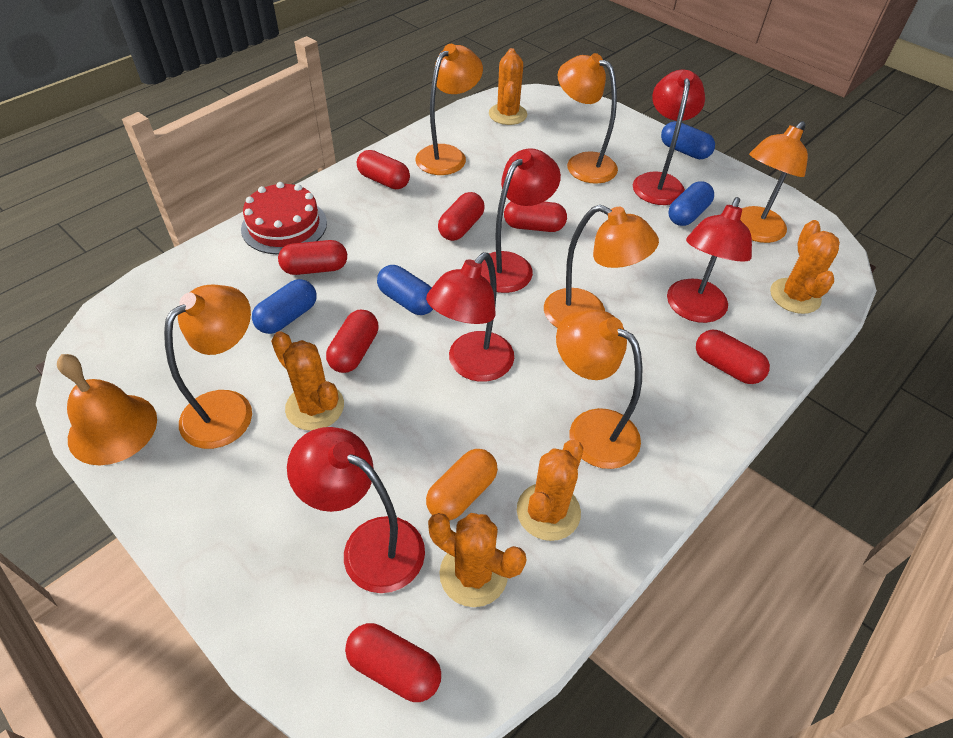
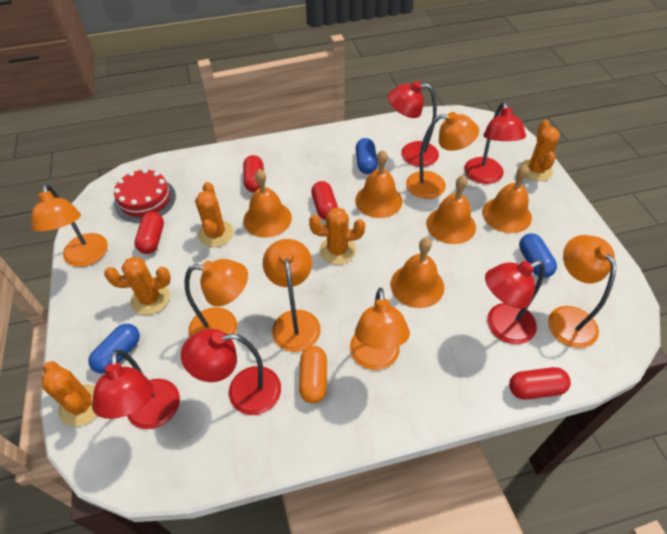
blue capsule: 4 -> 3
orange bell: 1 -> 5
red capsule: 7 -> 4

